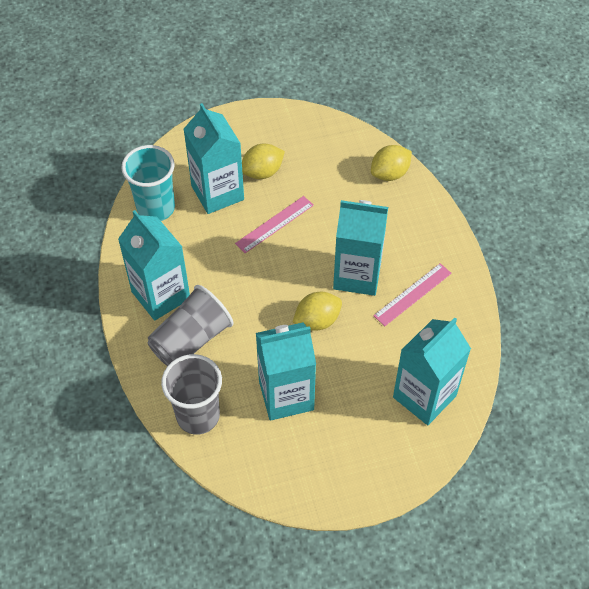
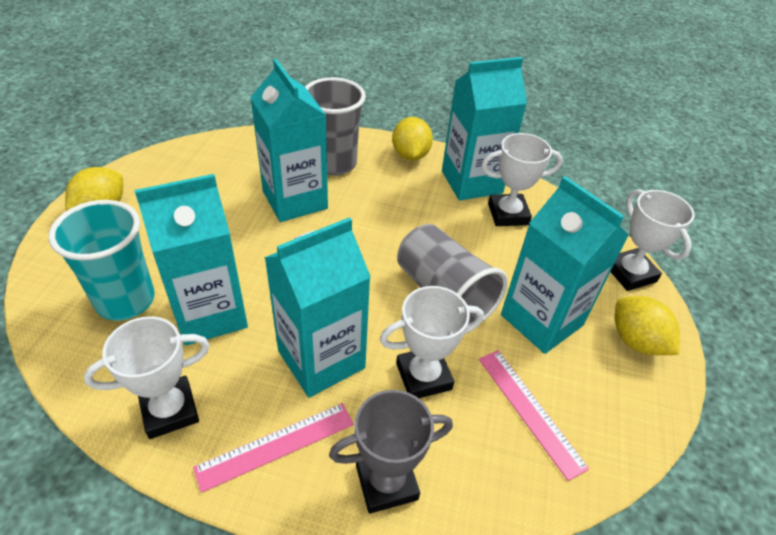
grey trophy: 0 -> 1
white trophy: 0 -> 4

